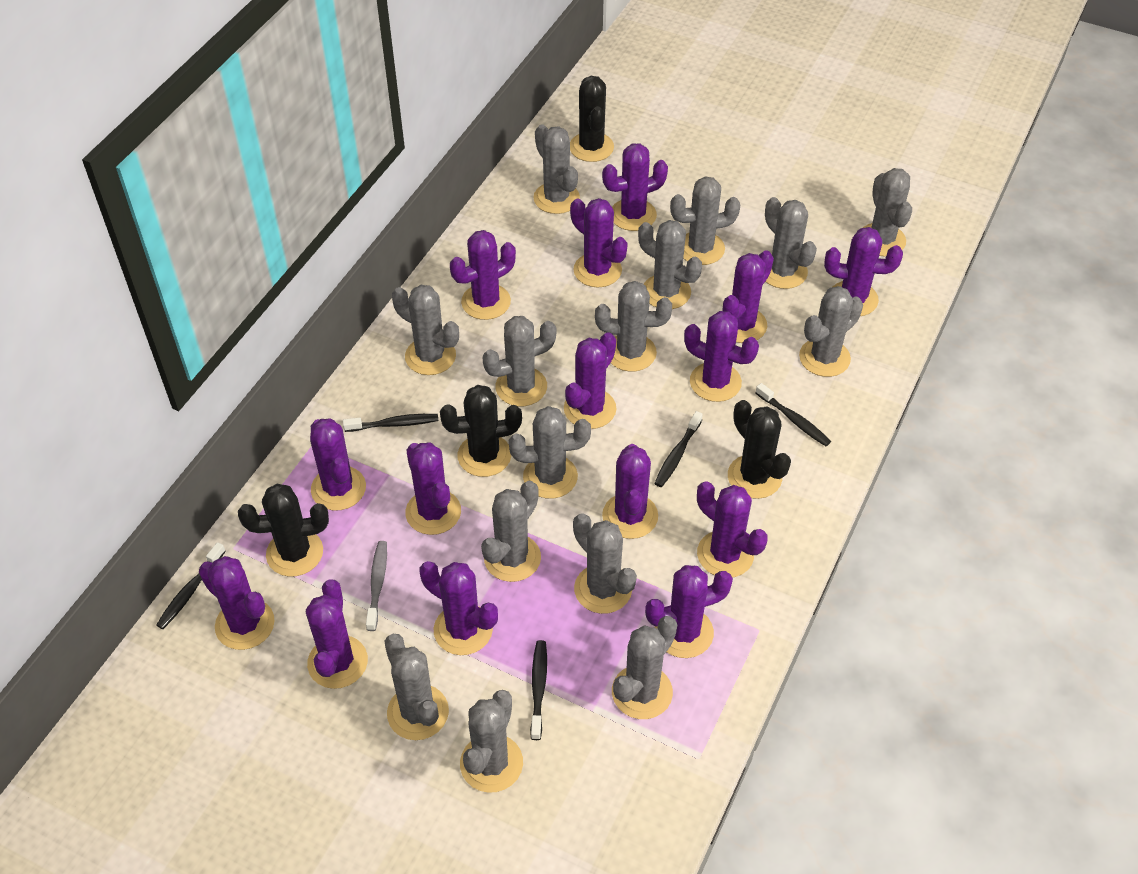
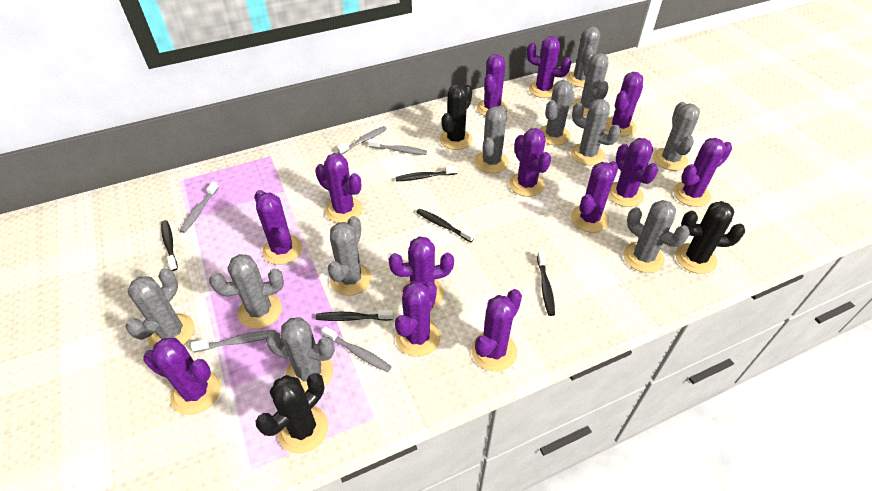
black cactus: 4 -> 3
grey cactus: 15 -> 11
grey toothbrush: 1 -> 5
purple cactus: 15 -> 13

